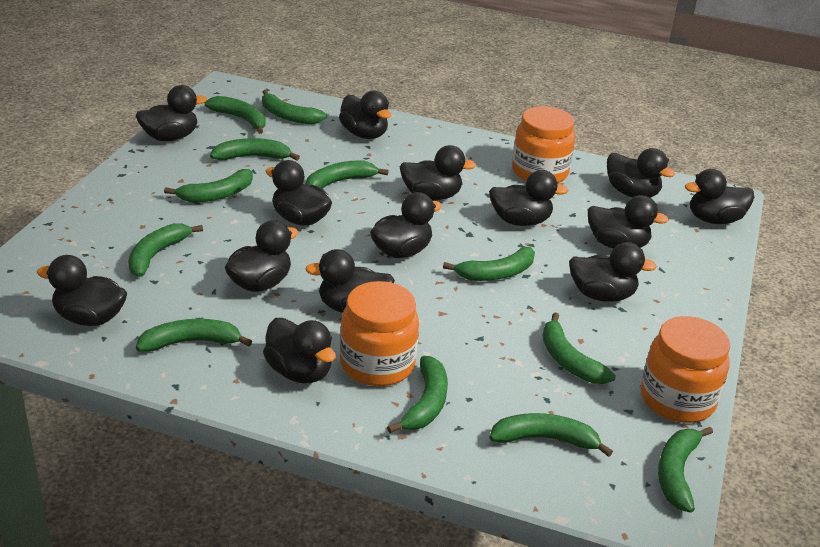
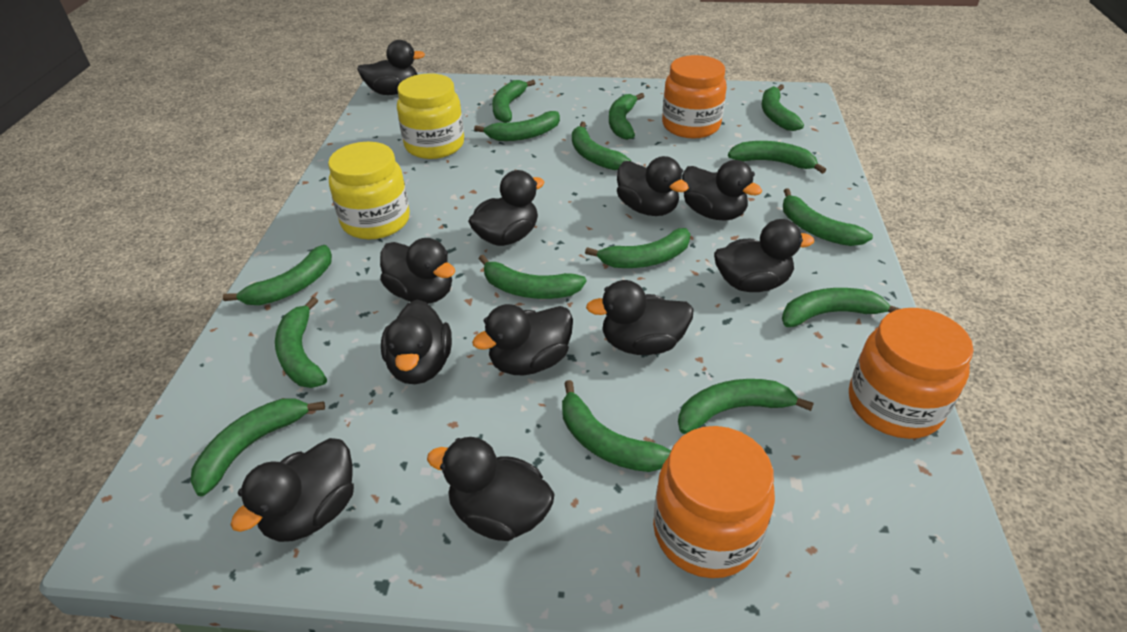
black duck: 14 -> 11
green banana: 12 -> 15
yellow jar: 0 -> 2

